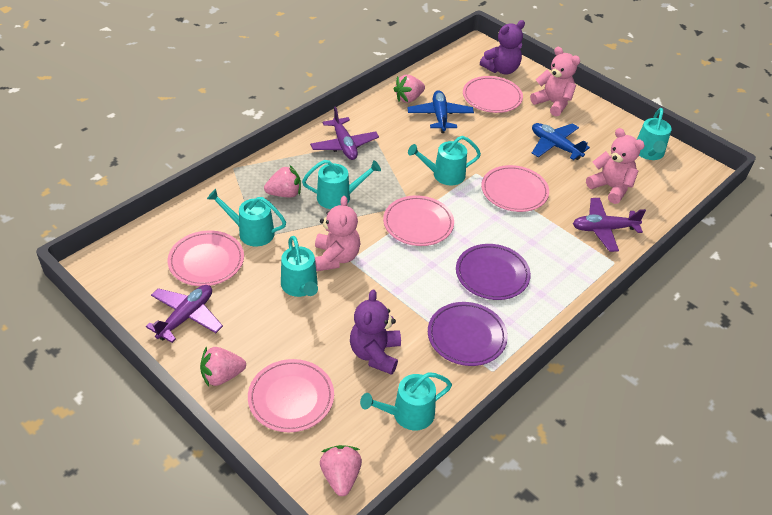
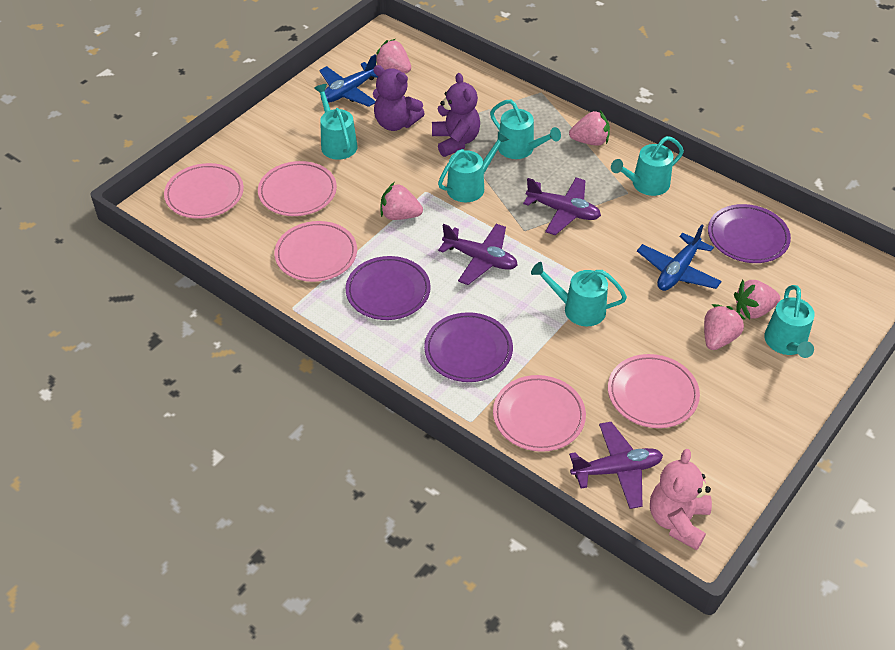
pink strawberry: 4 -> 5
pink teddy bear: 3 -> 1
purple plate: 2 -> 3

